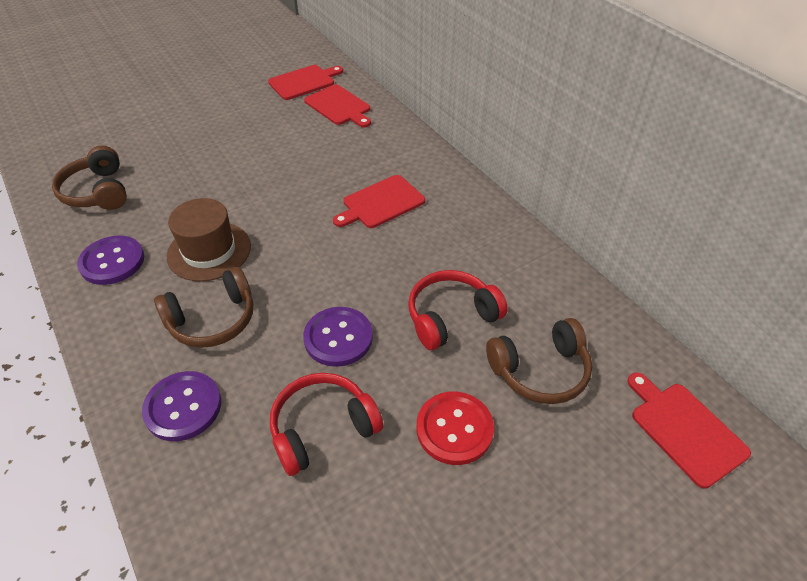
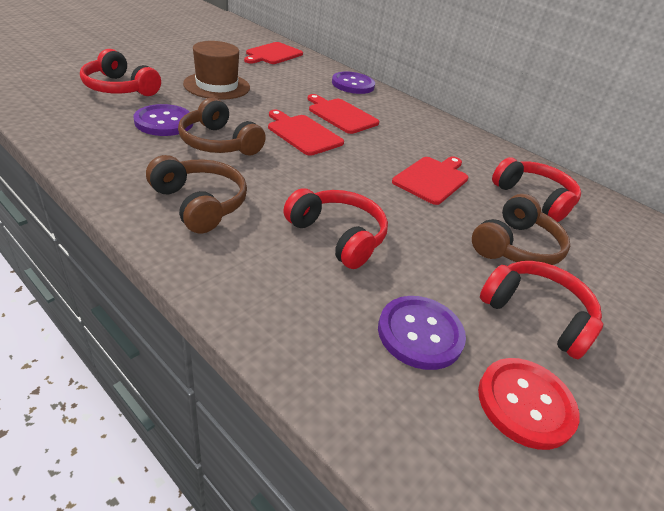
red headphones: 2 -> 4

